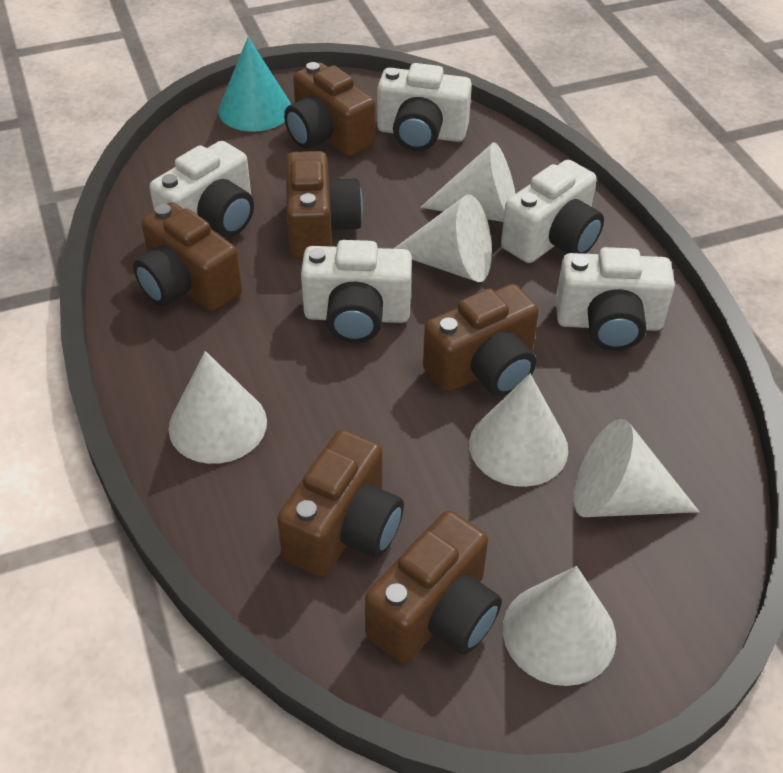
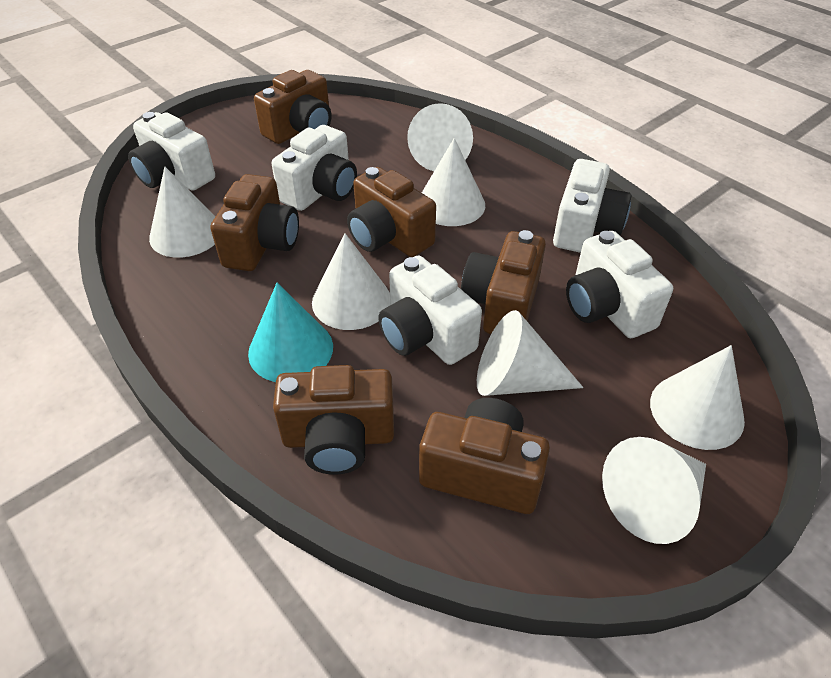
white cone: 6 -> 7

